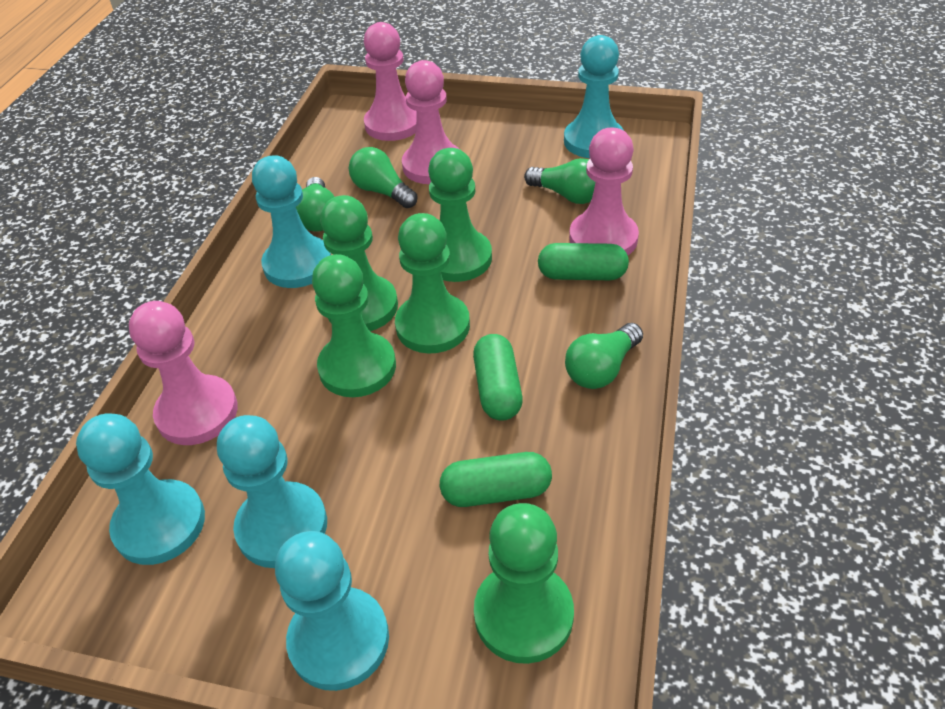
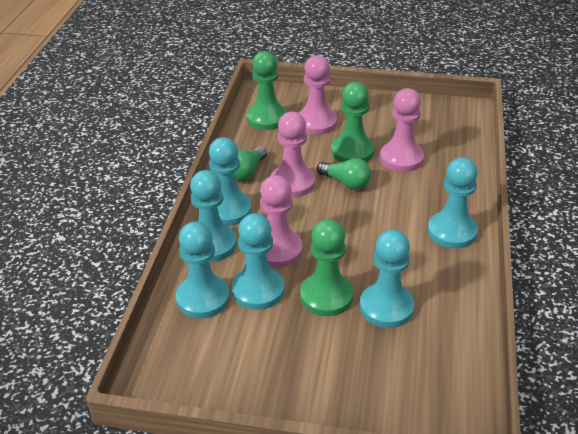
green capsule: 3 -> 0
green light bulb: 4 -> 2
green pawn: 5 -> 3
turquoise pawn: 5 -> 6

